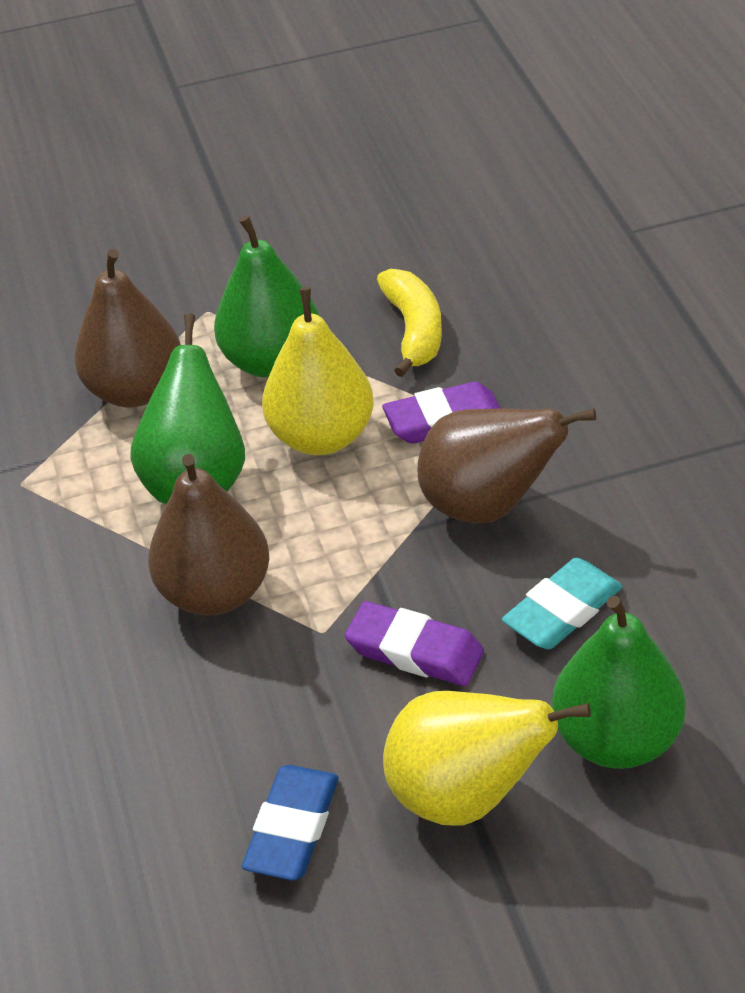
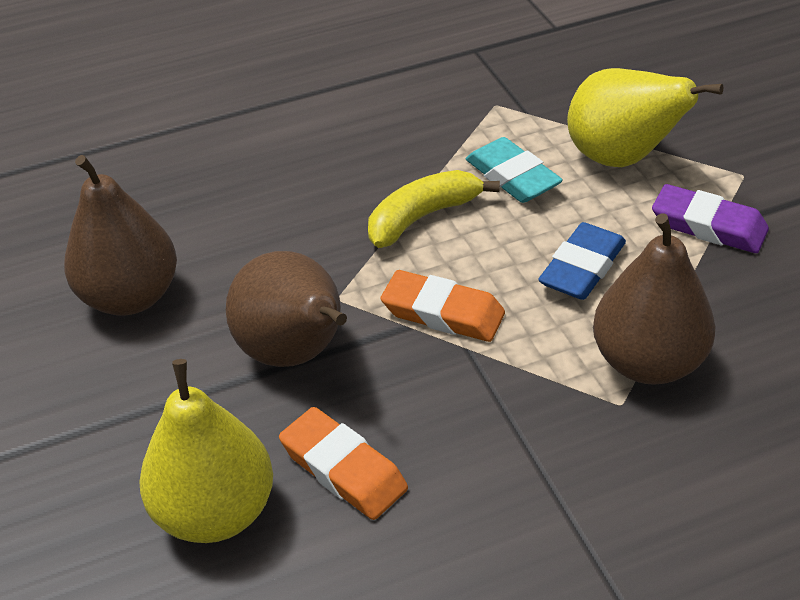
green pear: 3 -> 0
orange eraser: 0 -> 2
purple eraser: 2 -> 1

